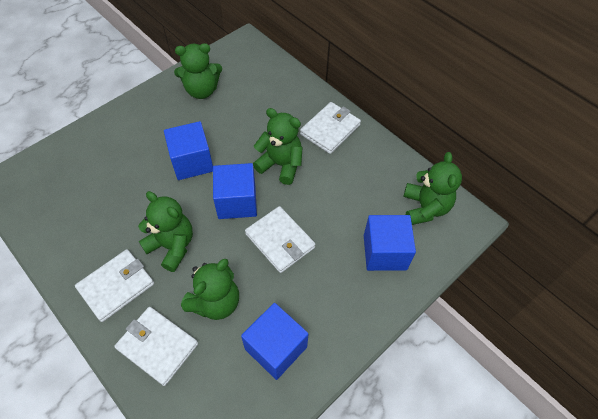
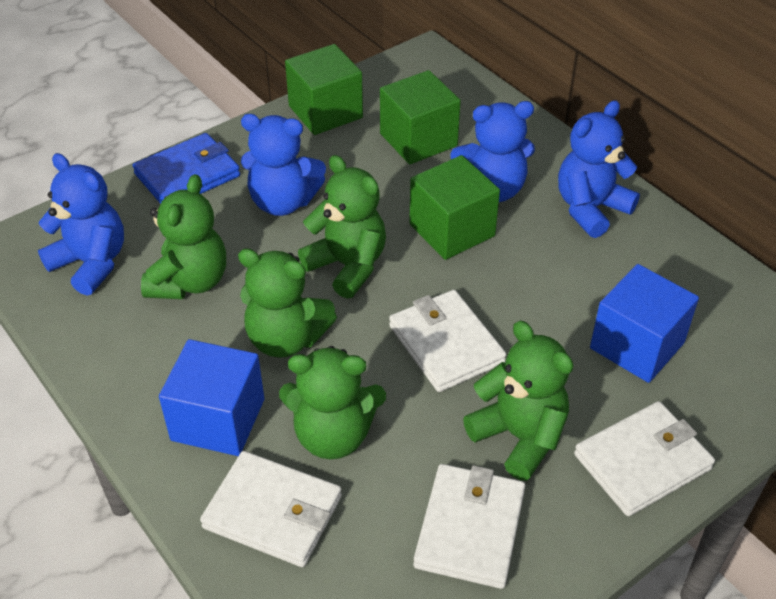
blue cube: 4 -> 2
blue teddy bear: 0 -> 4
blue wallet: 0 -> 1
green cube: 0 -> 3

